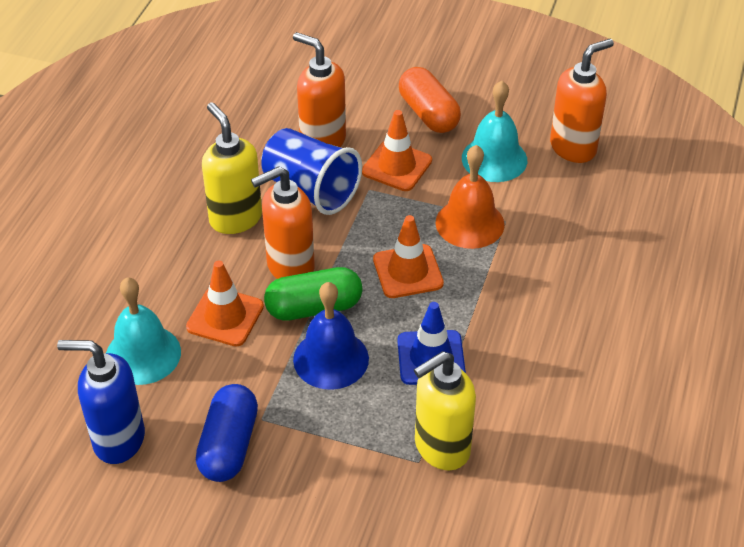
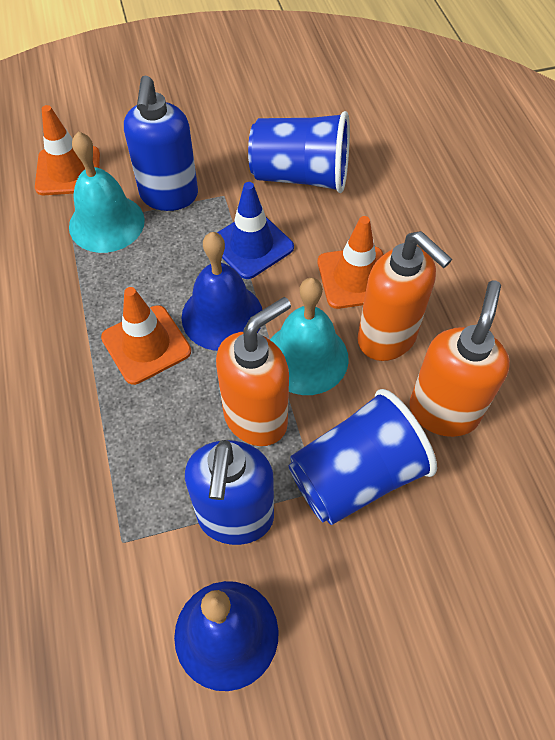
blue bell: 1 -> 2
blue capsule: 1 -> 0
blue cup: 1 -> 2
blue soap dispenser: 1 -> 2
green capsule: 1 -> 0
orange bell: 1 -> 0
orange capsule: 1 -> 0
yellow soap dispenser: 2 -> 0

